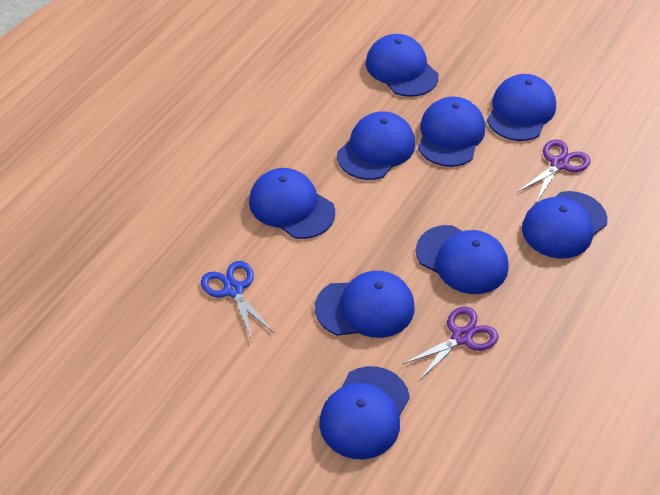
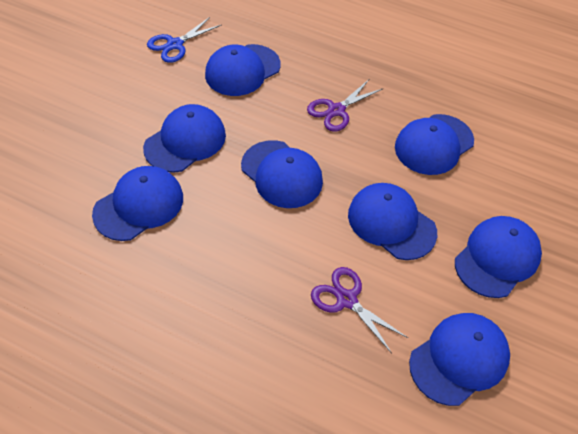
blue cap: 9 -> 8

